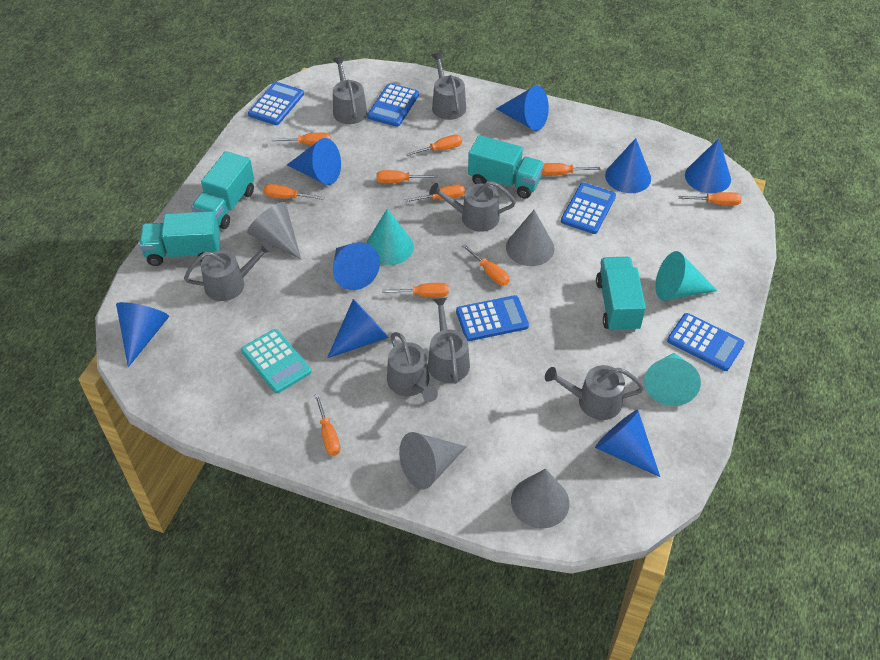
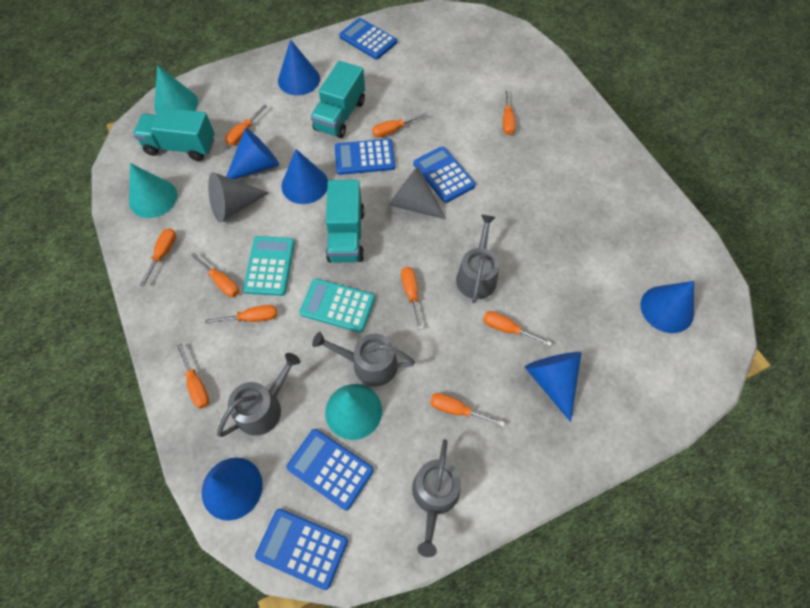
blue cone: 8 -> 6
grey cone: 4 -> 2
grey watering can: 7 -> 4
turquoise calculator: 1 -> 2
turquoise truck: 4 -> 3

